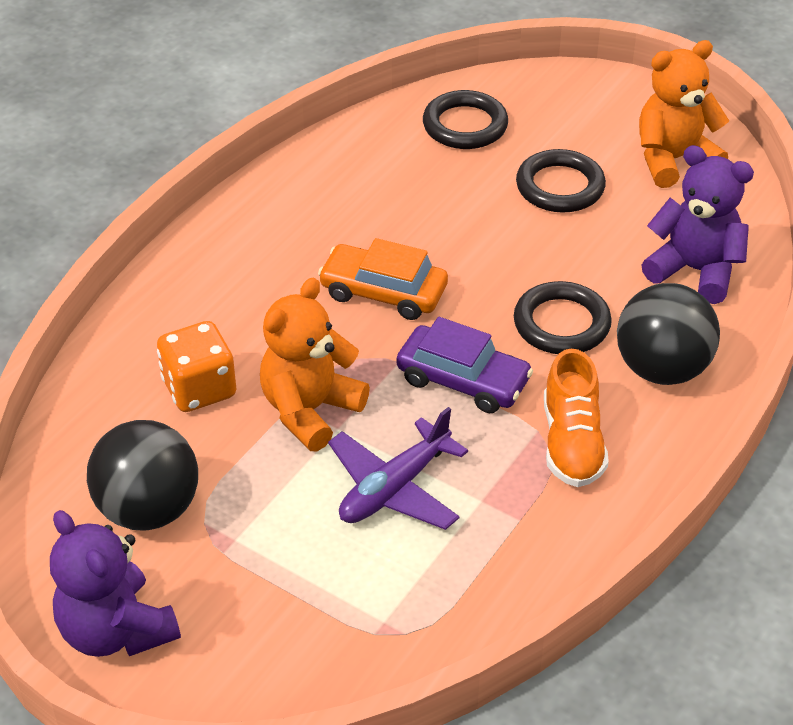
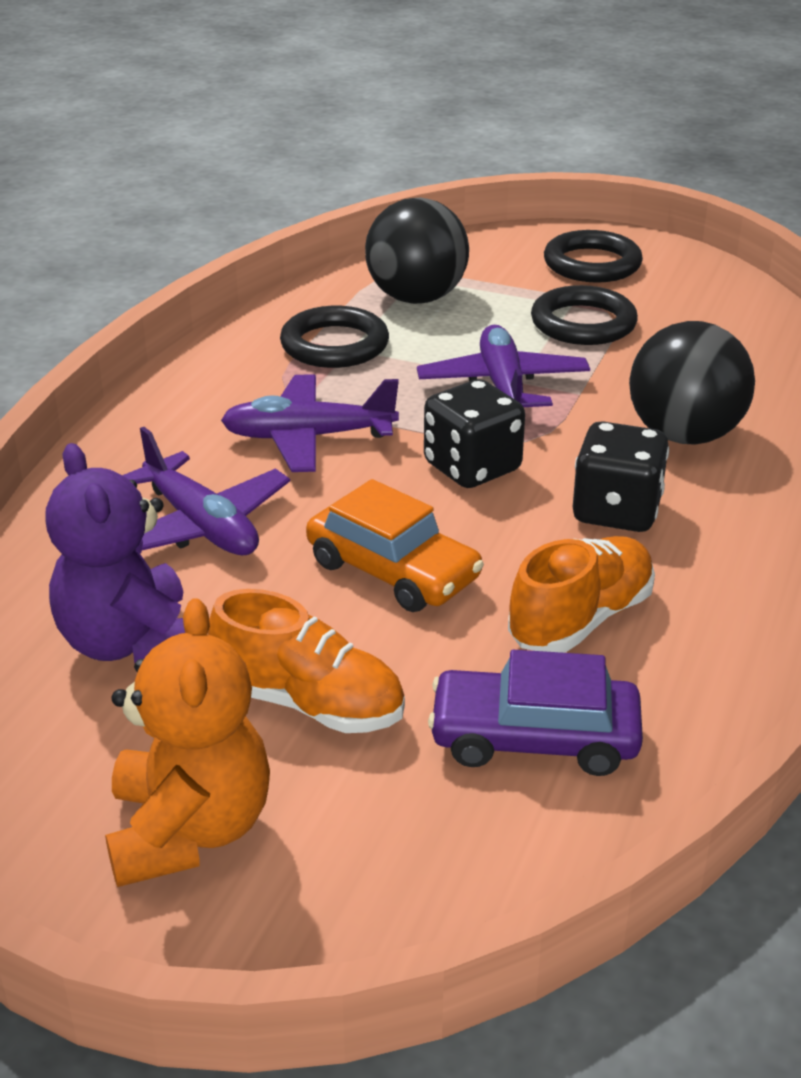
black dice: 0 -> 2
orange dice: 1 -> 0
orange shoe: 1 -> 2
orange teddy bear: 2 -> 1
purple plane: 1 -> 3
purple teddy bear: 2 -> 1

